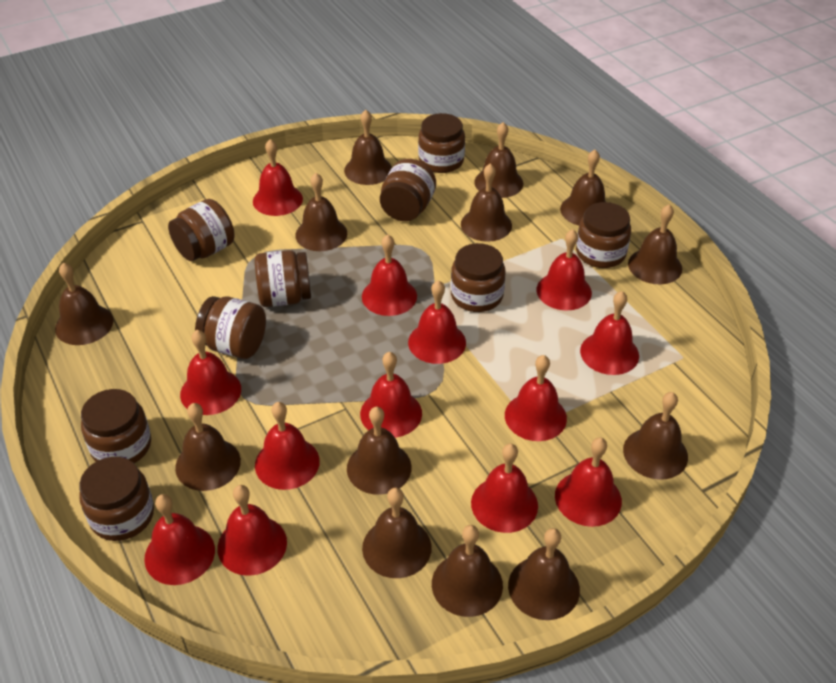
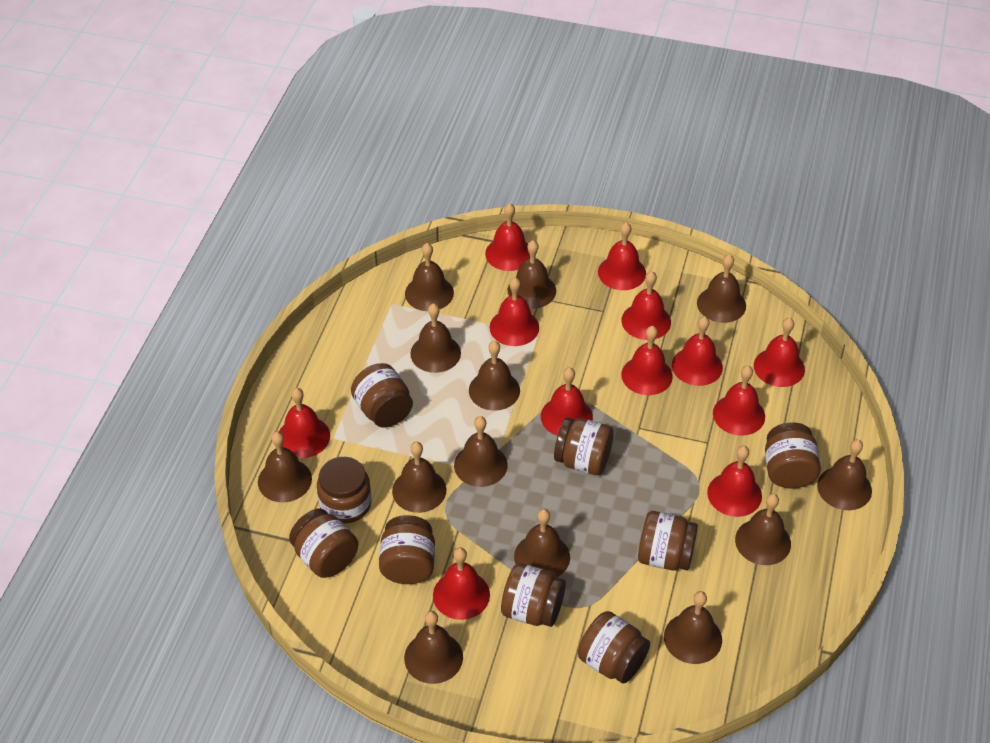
red bell: 13 -> 12

